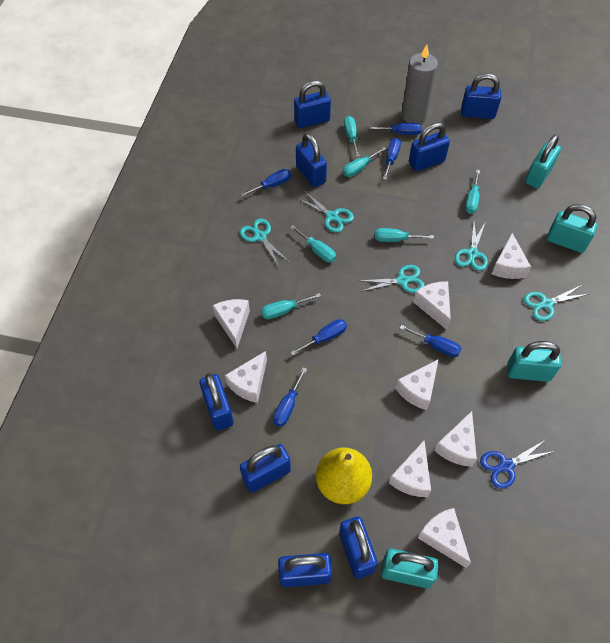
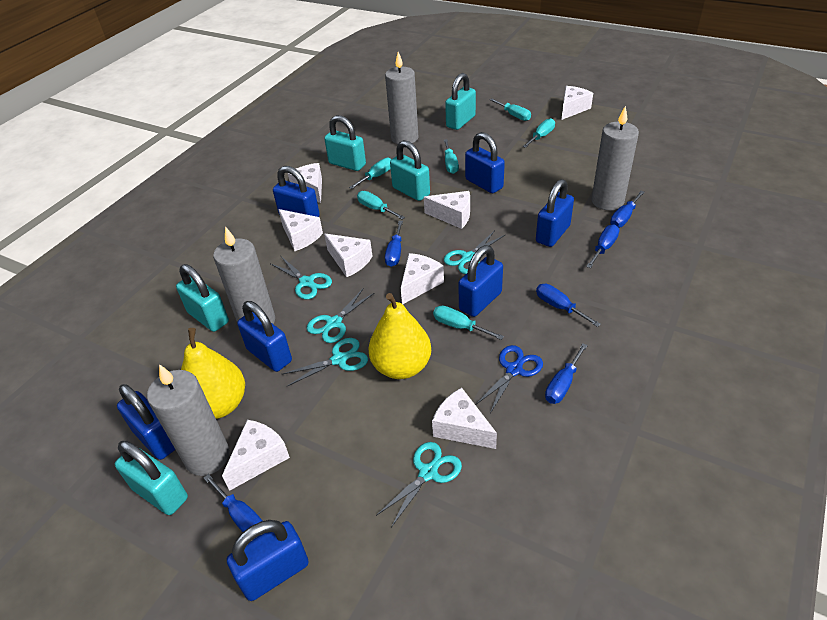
blue padlock: 8 -> 7
grey candle: 1 -> 4
turquoise padlock: 4 -> 5
yellow pear: 1 -> 2

